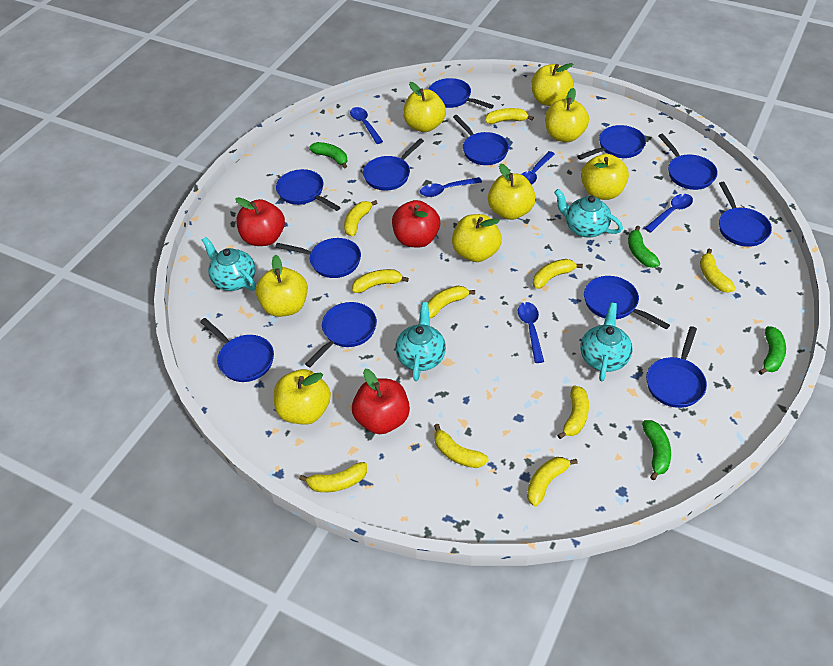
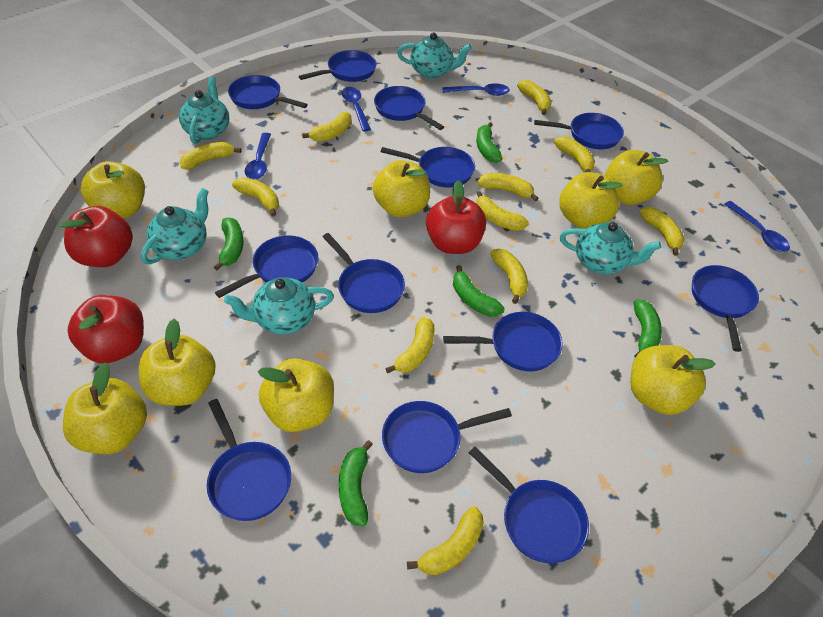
blue spoon: 5 -> 4
green banana: 4 -> 5
turquoise teapot: 4 -> 5
yellow banana: 10 -> 11

